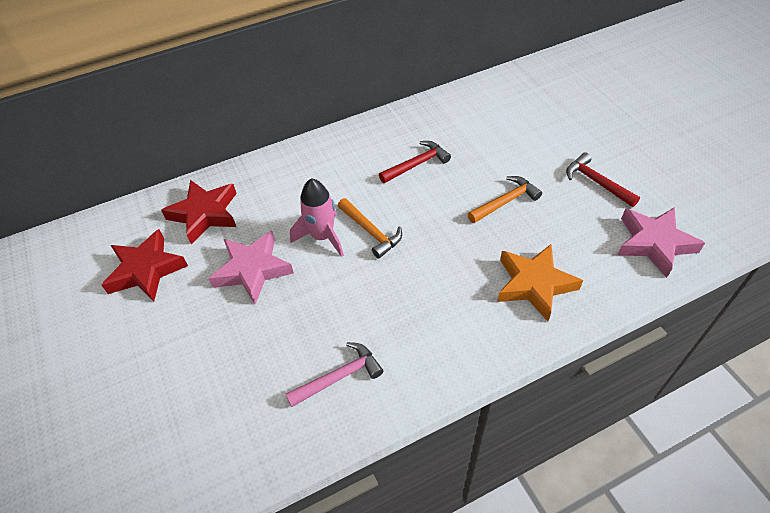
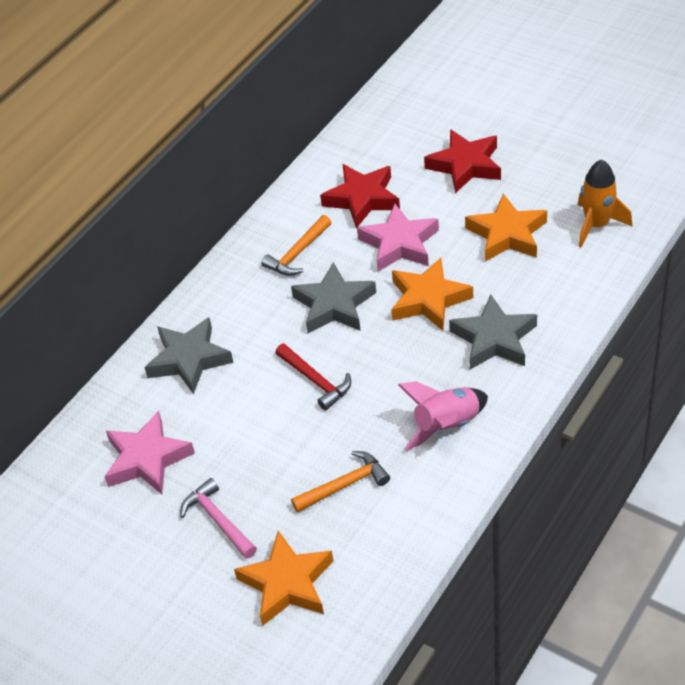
grey star: 0 -> 3
orange rocket: 0 -> 1
orange star: 1 -> 3
red hammer: 2 -> 1

